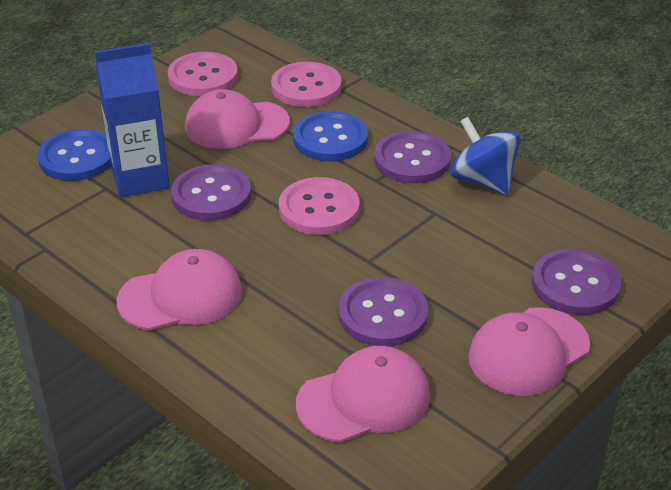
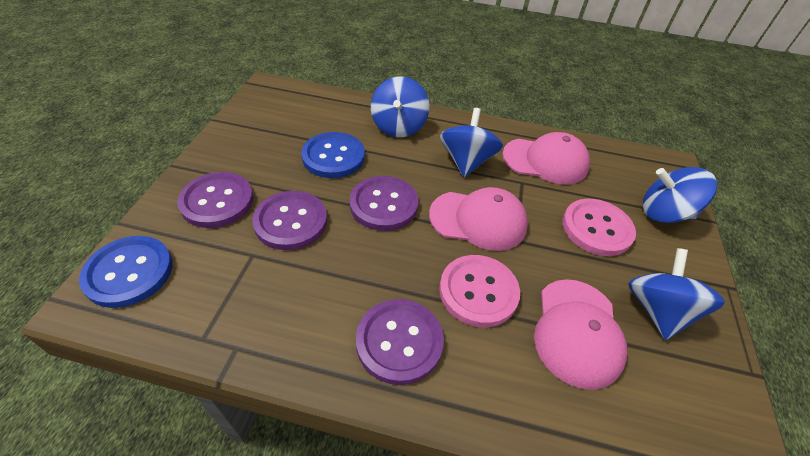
blue carton: 1 -> 0
blue spinning top: 1 -> 4
pink button: 3 -> 2
pink cap: 4 -> 3

